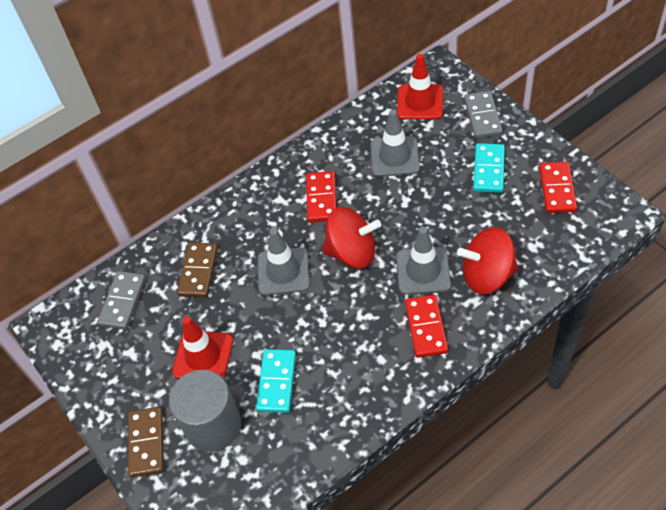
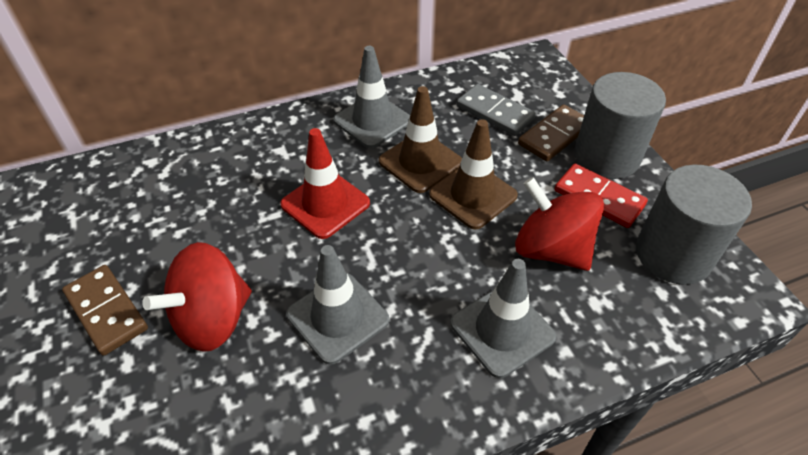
brown traffic cone: 0 -> 2
grey cylinder: 1 -> 2
grey domino: 2 -> 1
red domino: 3 -> 1
red traffic cone: 2 -> 1
turquoise domino: 2 -> 0

